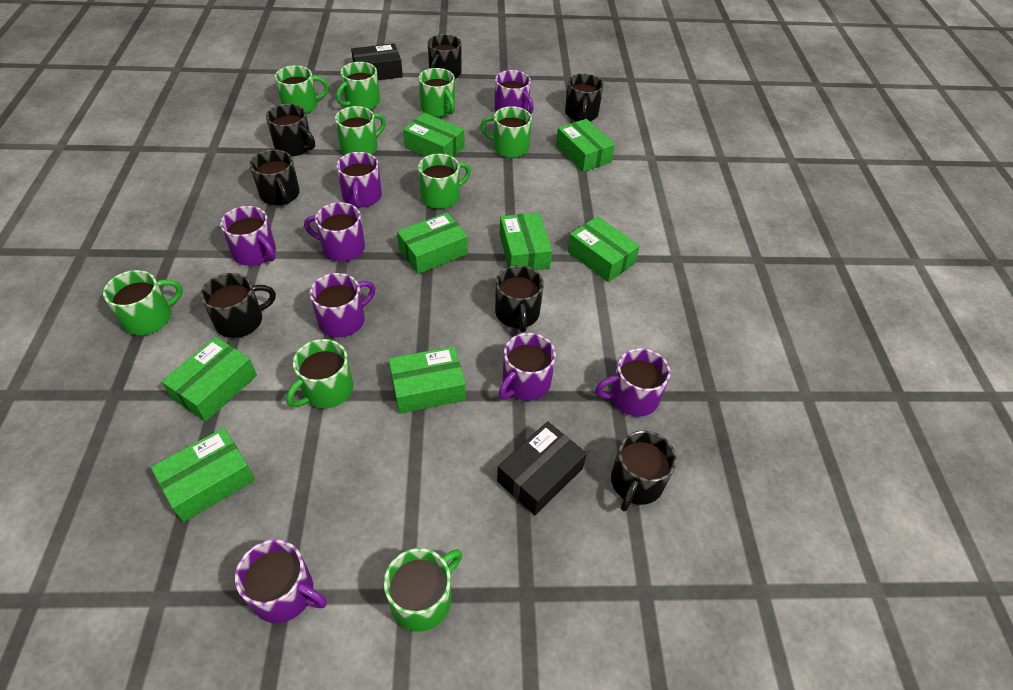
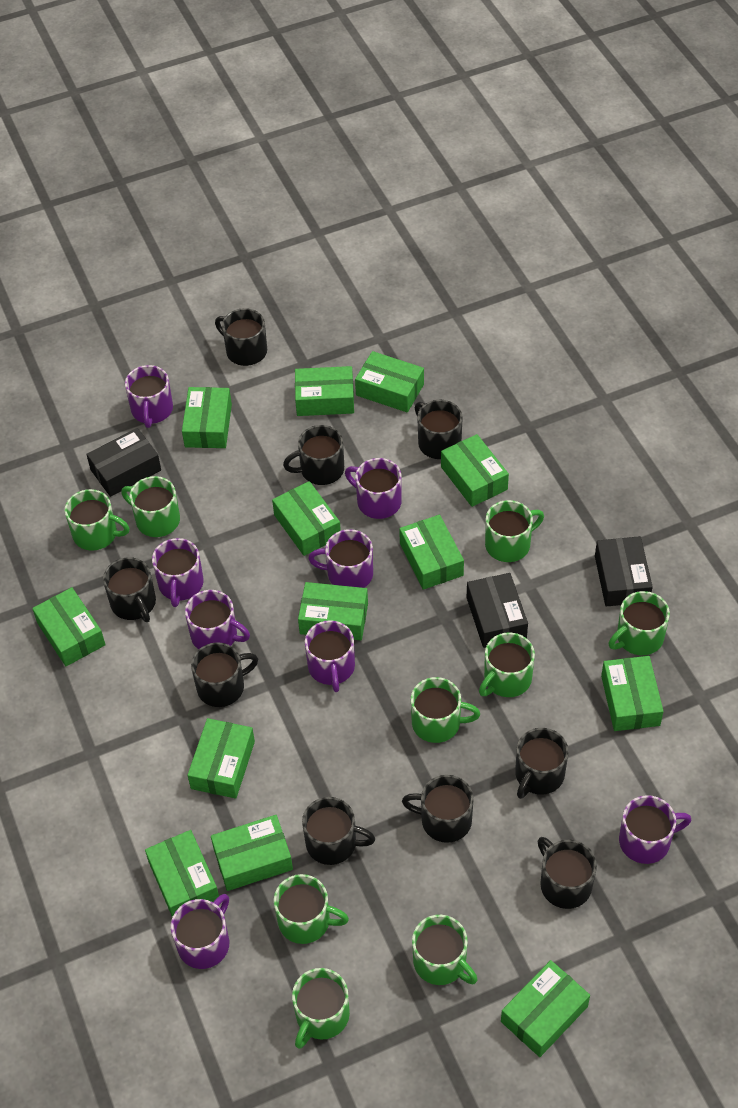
black box: 2 -> 3
black mug: 7 -> 9
green box: 8 -> 13

